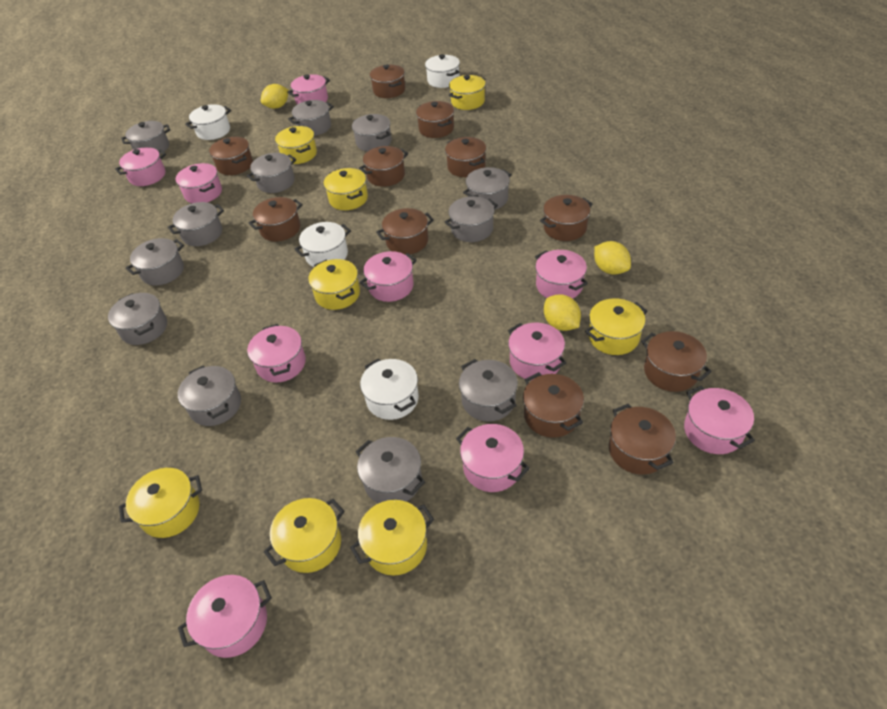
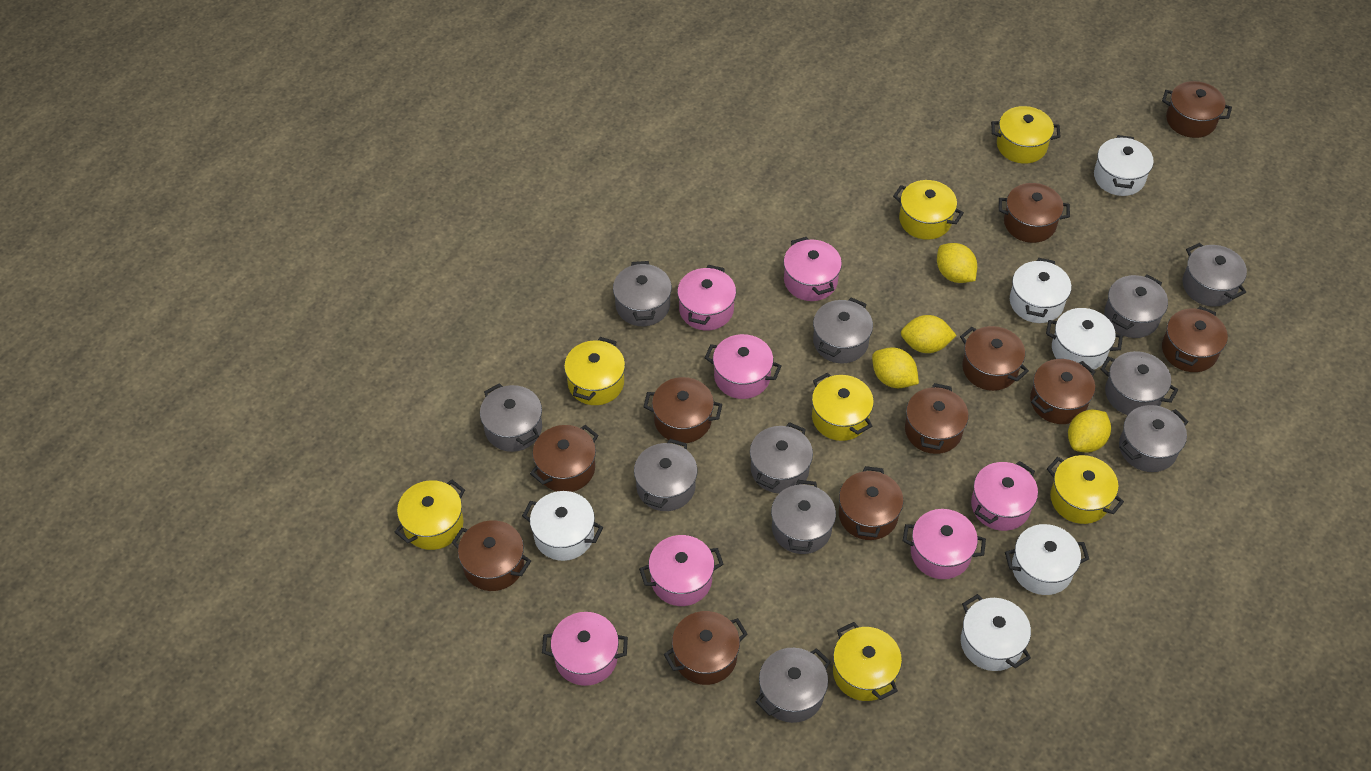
grey pot: 12 -> 11
pink pot: 10 -> 7
white pot: 4 -> 6
yellow lemon: 3 -> 4
yellow pot: 8 -> 7

